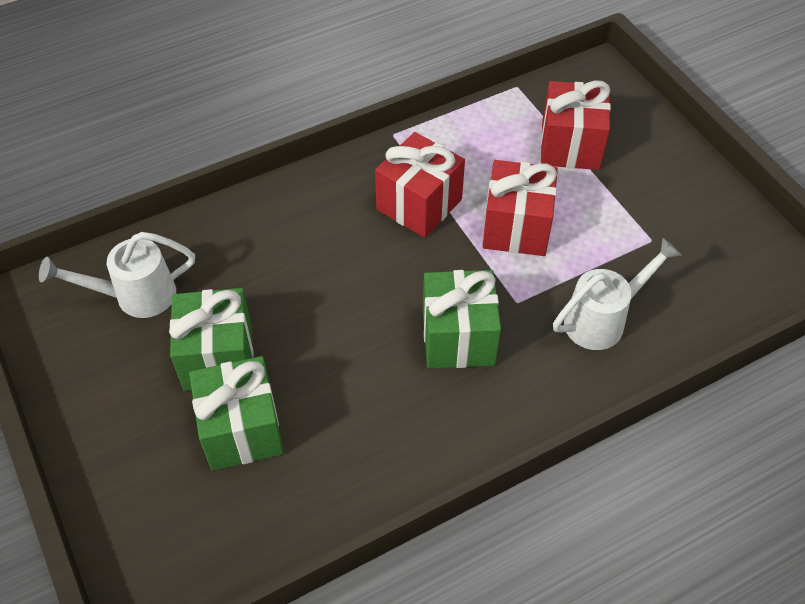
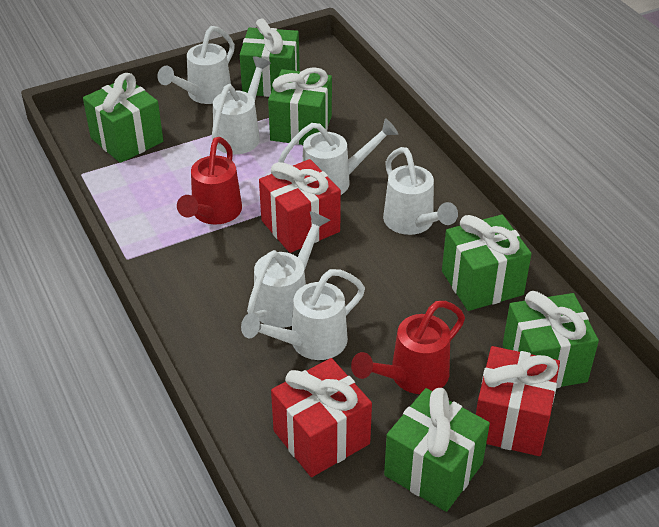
green gift: 3 -> 6
red watering can: 0 -> 2
white watering can: 2 -> 6

